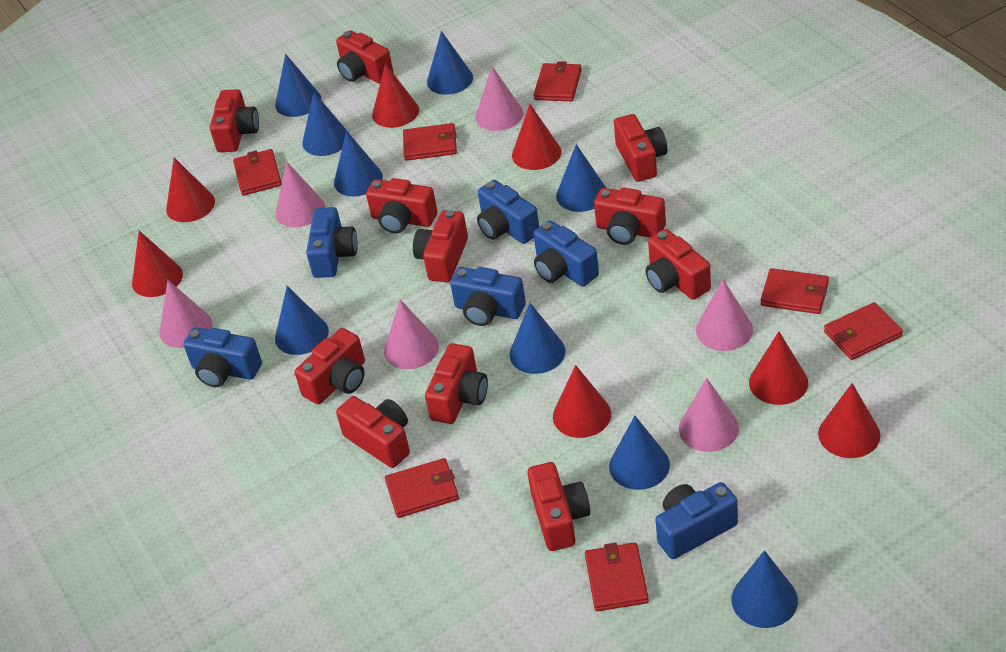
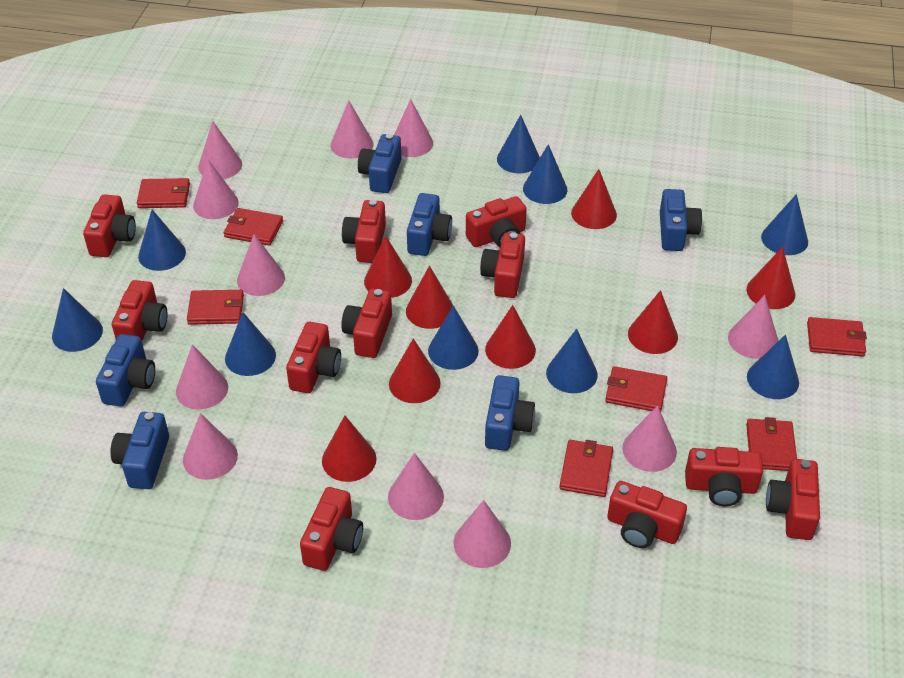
pink cone: 6 -> 11
red cone: 7 -> 8

